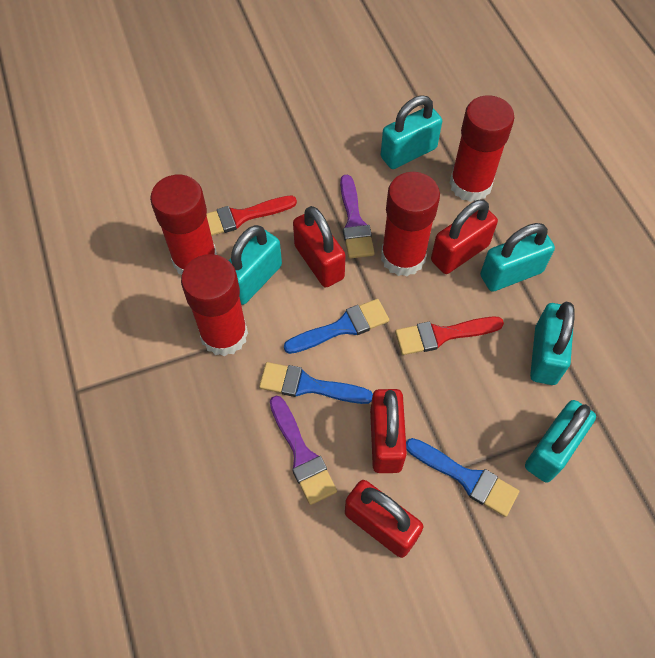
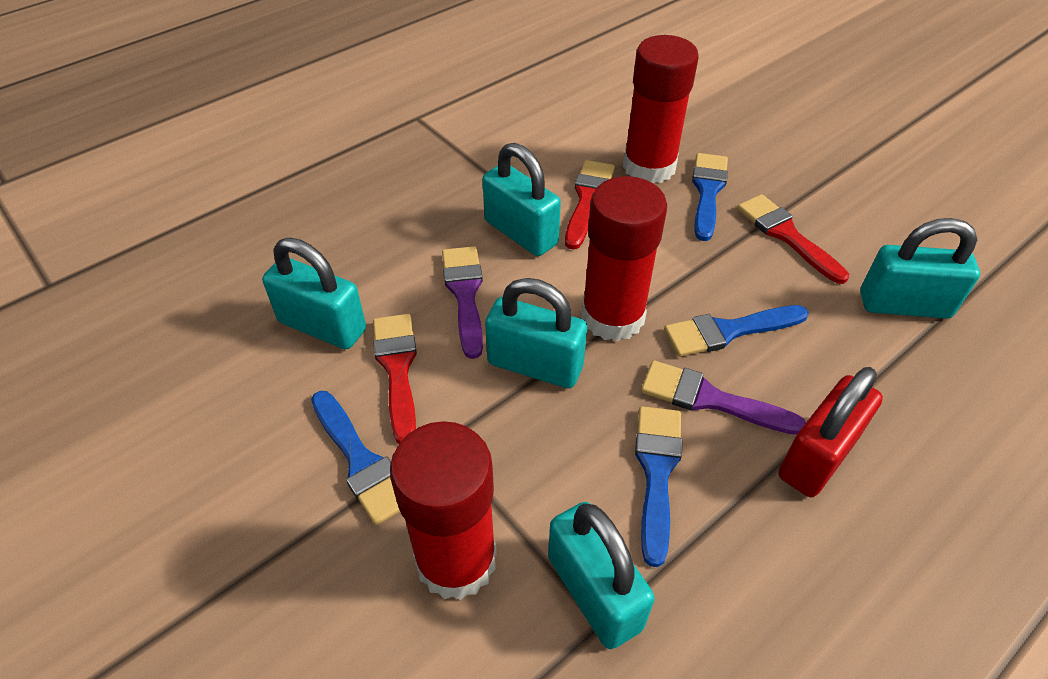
blue brush: 3 -> 4
red brush: 2 -> 3
red glue stick: 4 -> 3
red padlock: 4 -> 1

